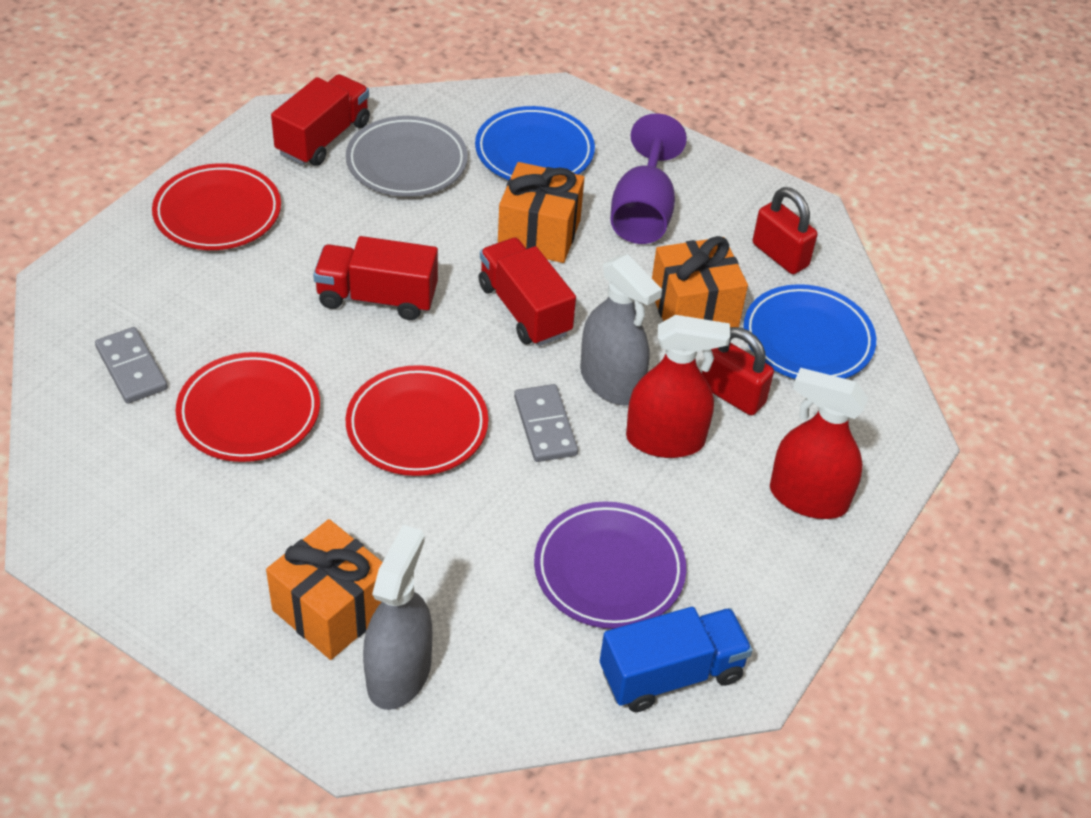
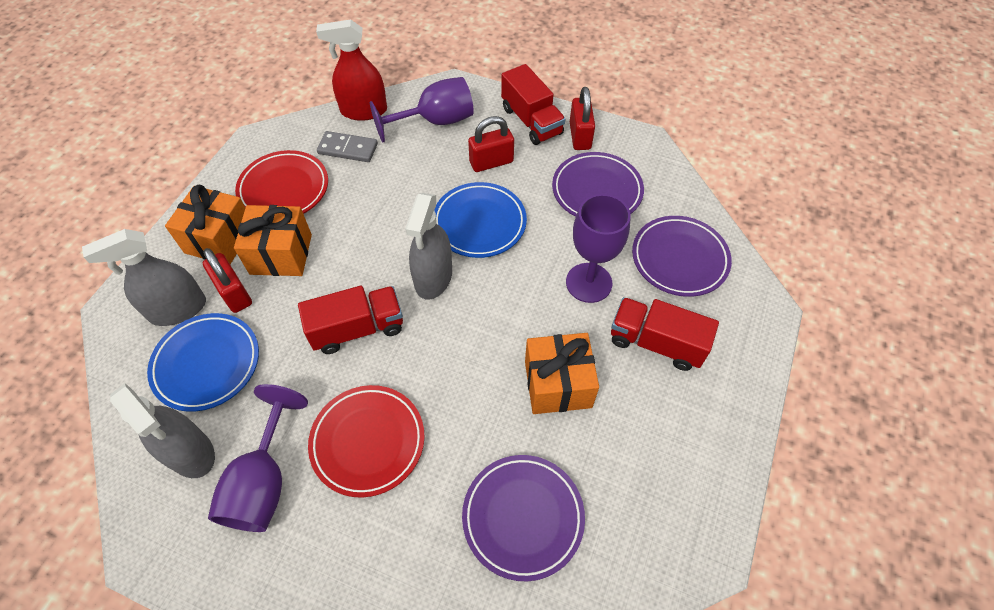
blue truck: 1 -> 0
grey domino: 2 -> 1
grey plate: 1 -> 0
grey spray bottle: 2 -> 3
purple goblet: 1 -> 3
purple plate: 1 -> 3
red padlock: 2 -> 3
red plate: 3 -> 2
red spray bottle: 2 -> 1

